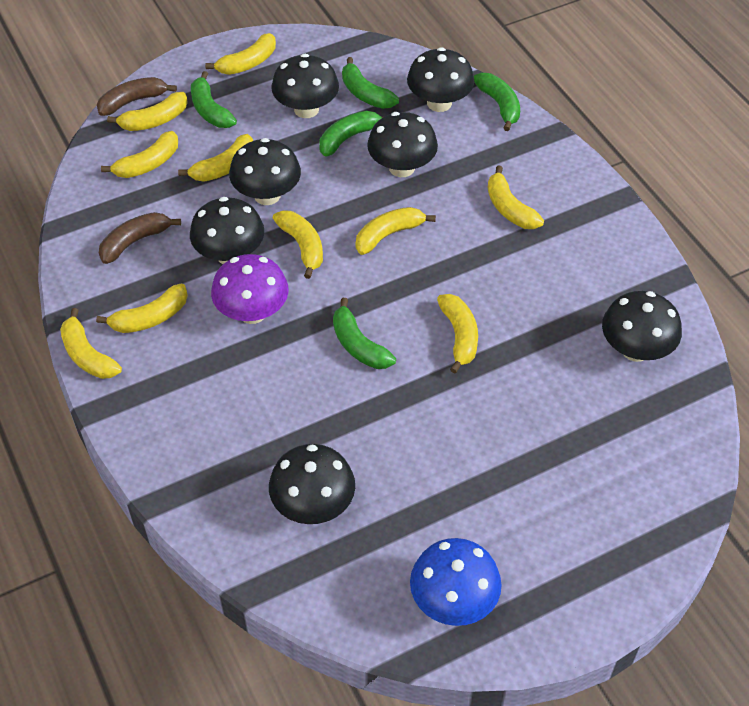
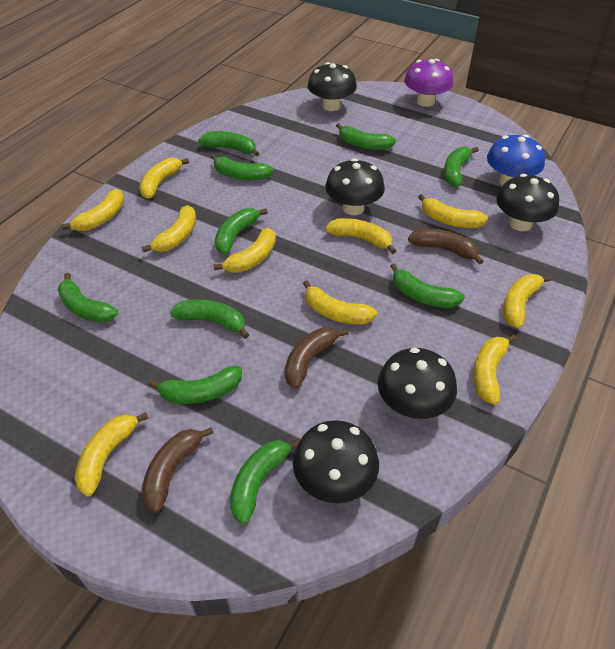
black mushroom: 7 -> 5
brown banana: 2 -> 3
green banana: 5 -> 10

